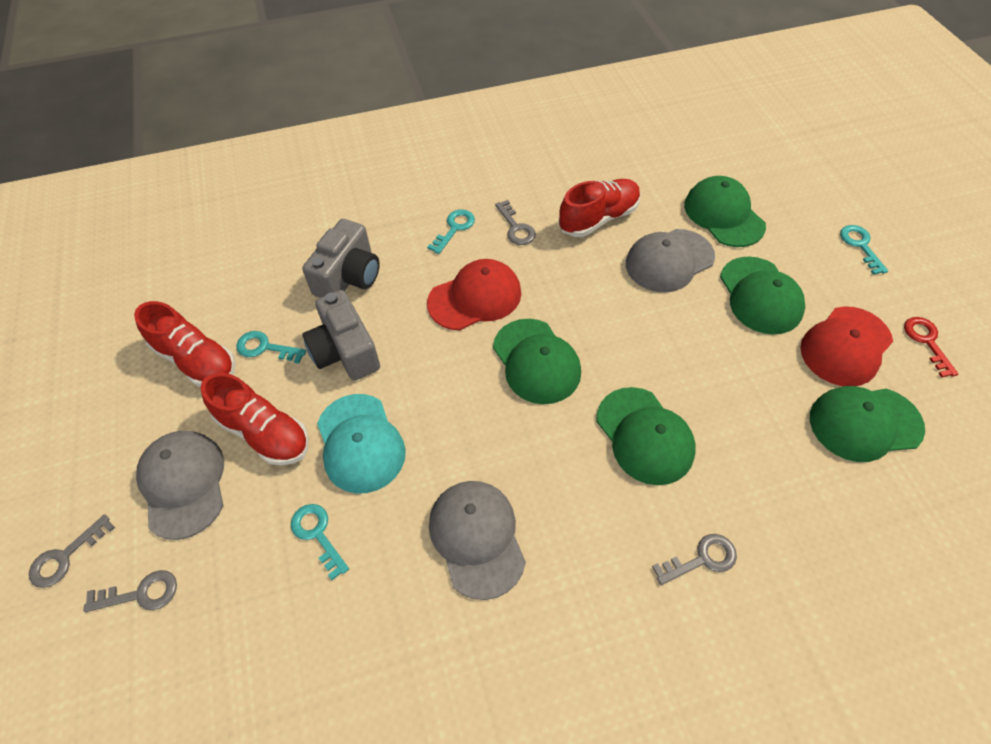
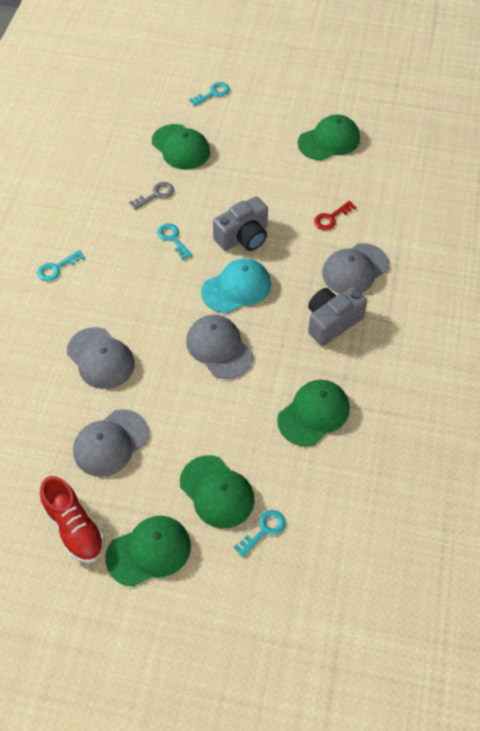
grey cap: 3 -> 4
grey key: 4 -> 1
red cap: 2 -> 0
red shoe: 3 -> 1

